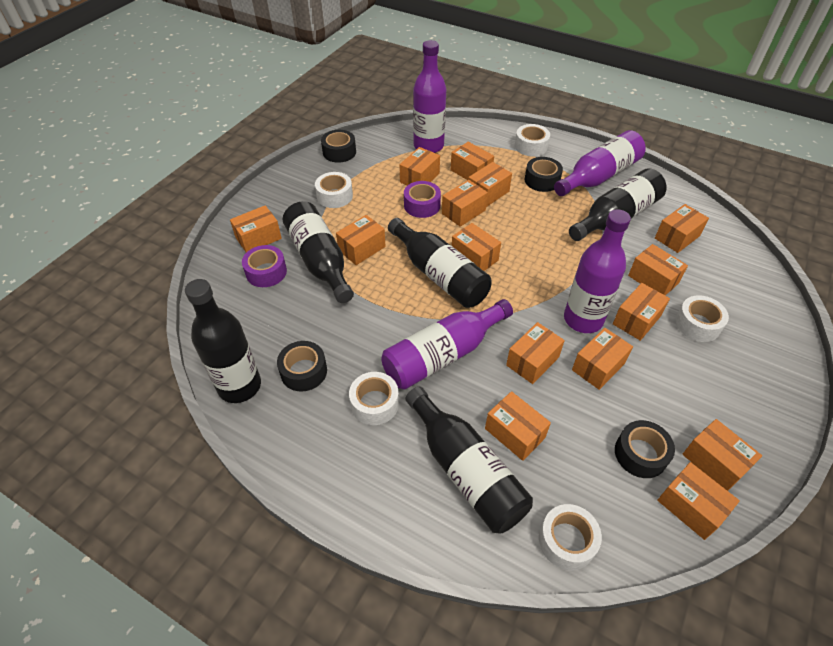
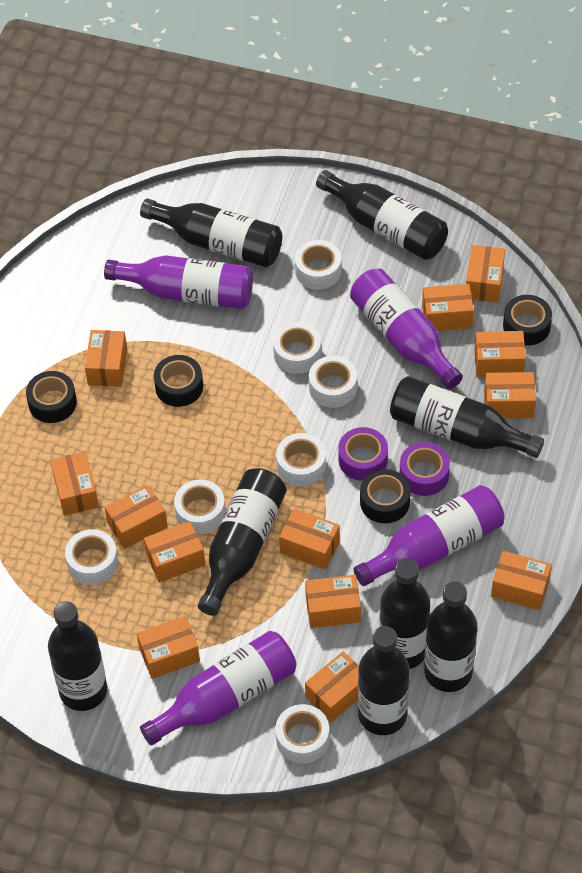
black bottle: 5 -> 8
orange box: 15 -> 13
white tape: 5 -> 7

